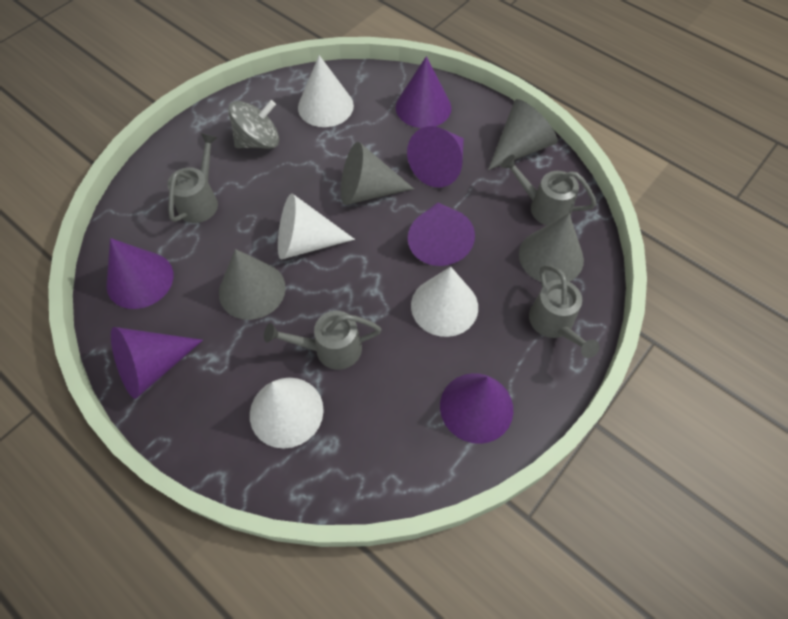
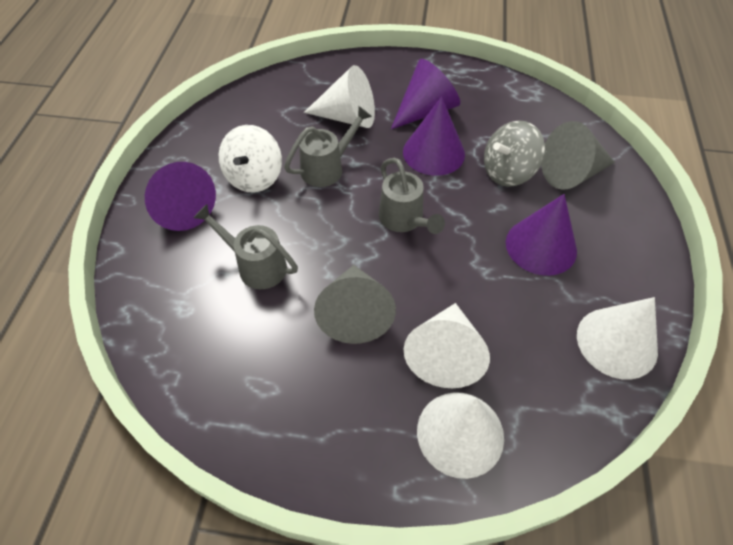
grey cone: 4 -> 2
grey watering can: 4 -> 3
purple cone: 6 -> 4
white spinning top: 0 -> 1

